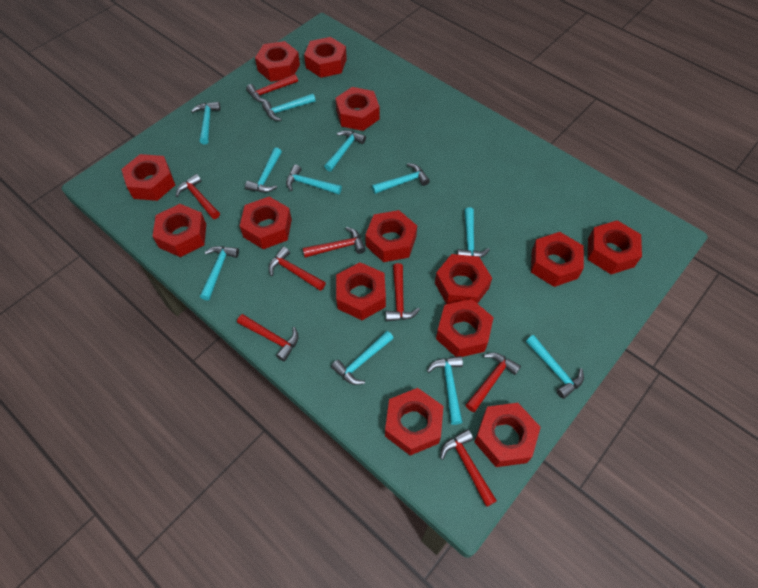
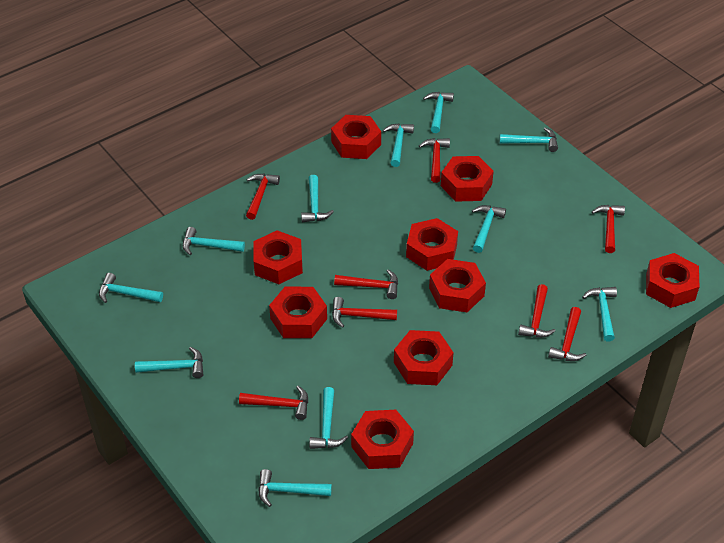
red nut: 14 -> 9

